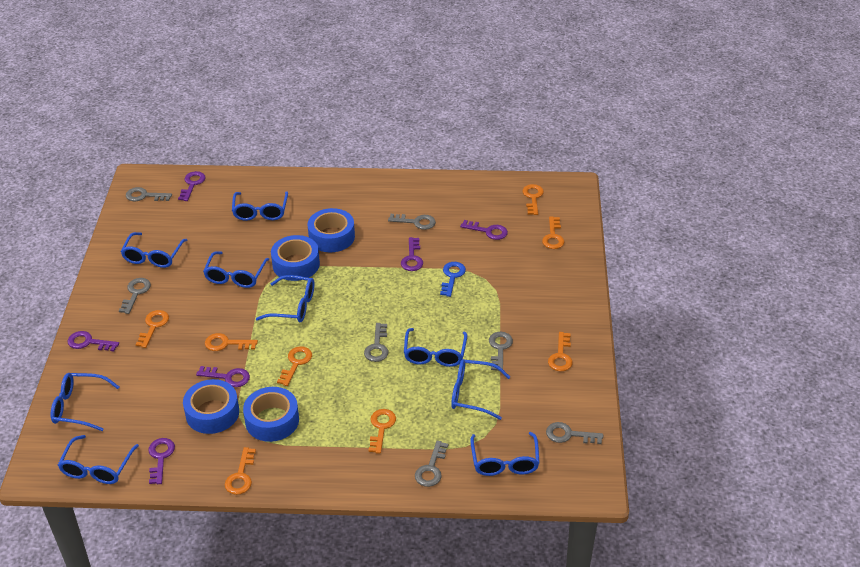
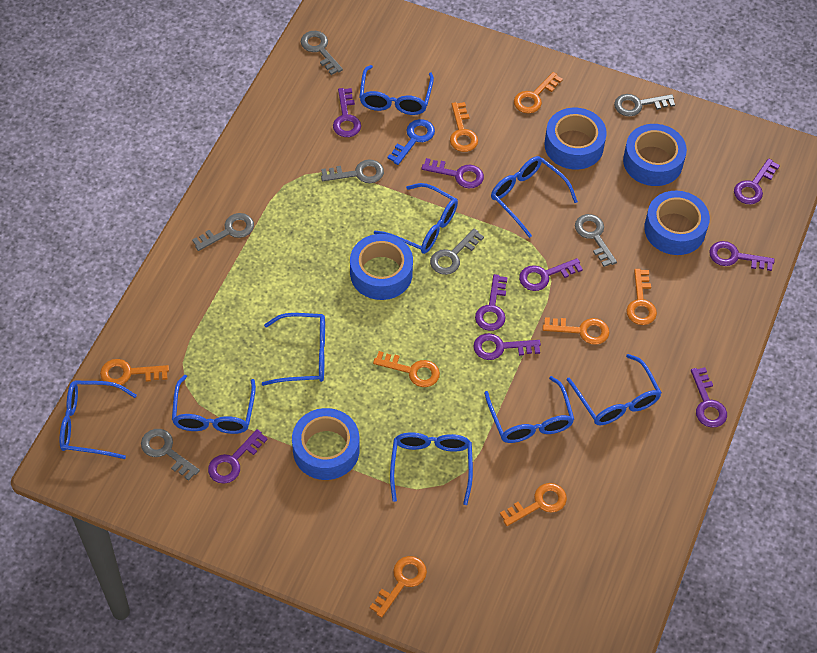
blue tape: 4 -> 5
purple key: 6 -> 9

